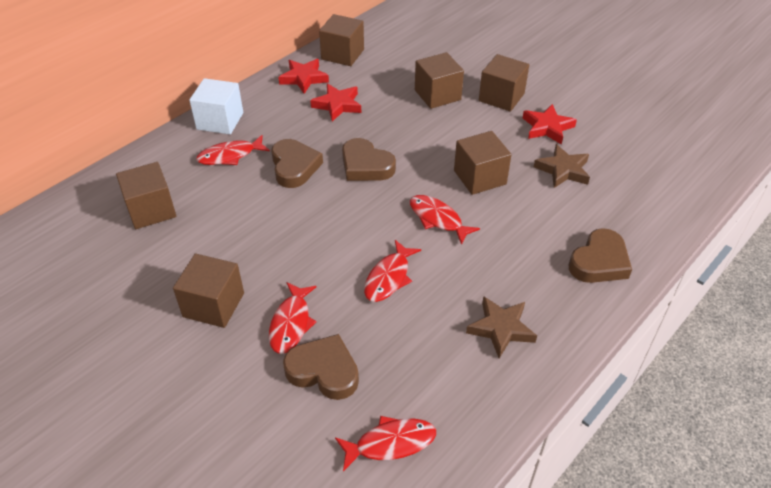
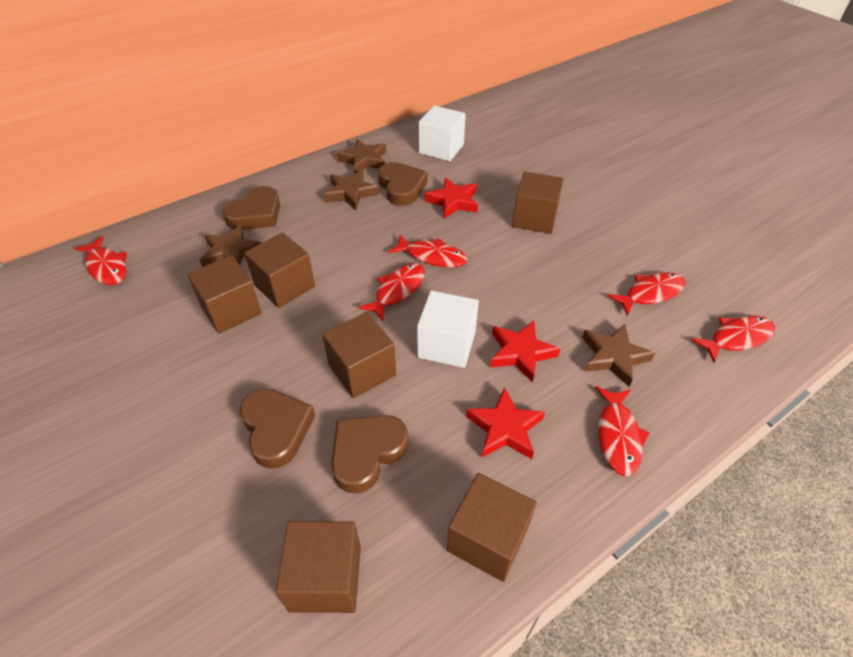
brown star: 2 -> 4
red fish: 5 -> 6
white cube: 1 -> 2

